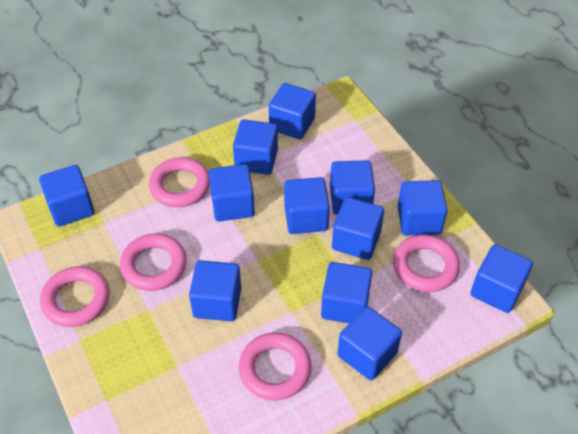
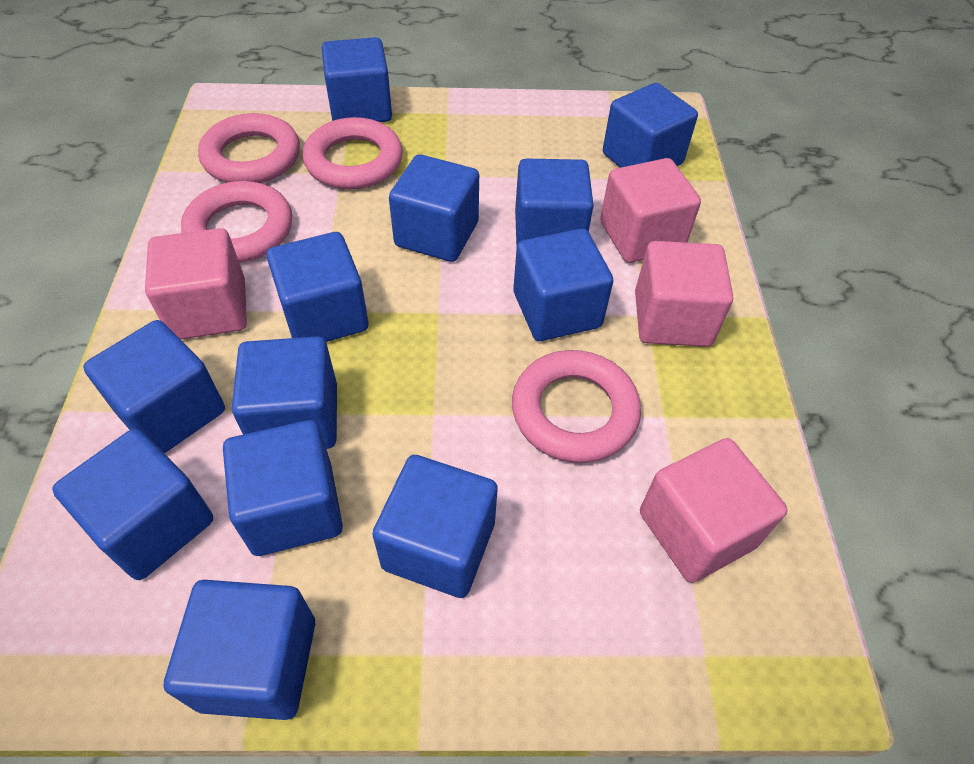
pink cube: 0 -> 4
pink ring: 5 -> 4

